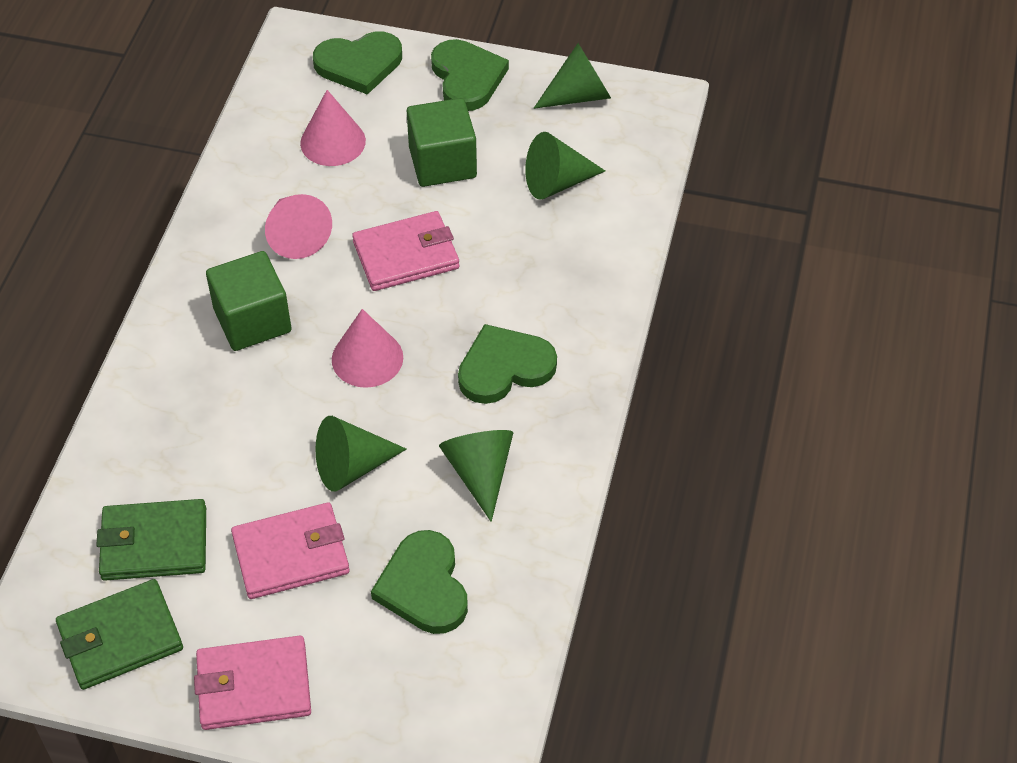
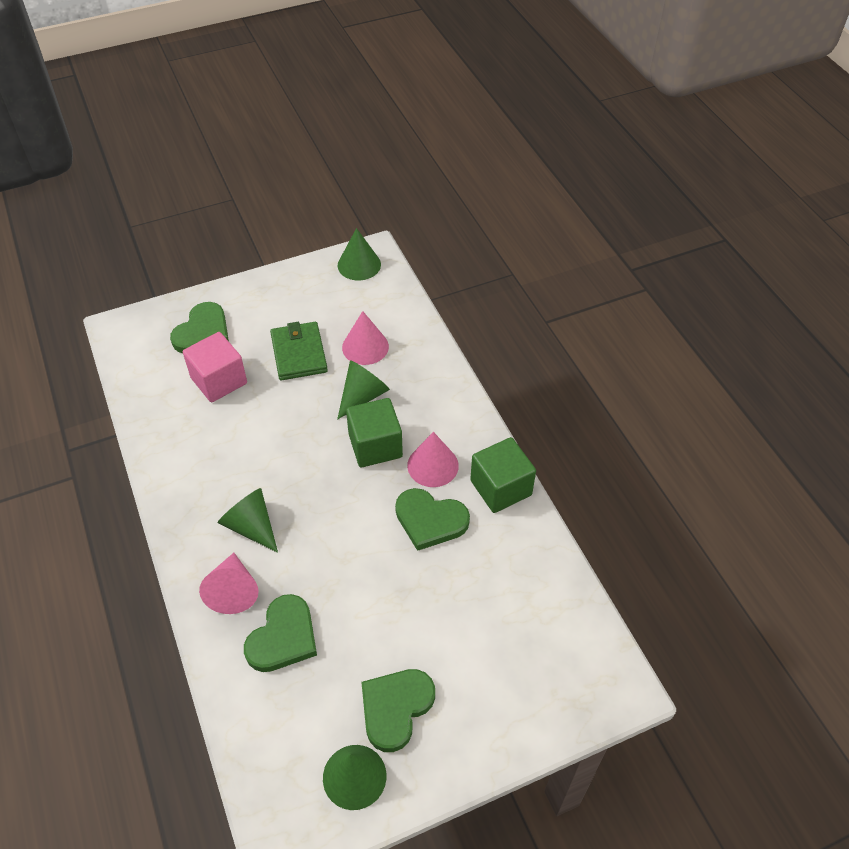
green wallet: 2 -> 1
pink cube: 0 -> 1
pink wallet: 3 -> 0

